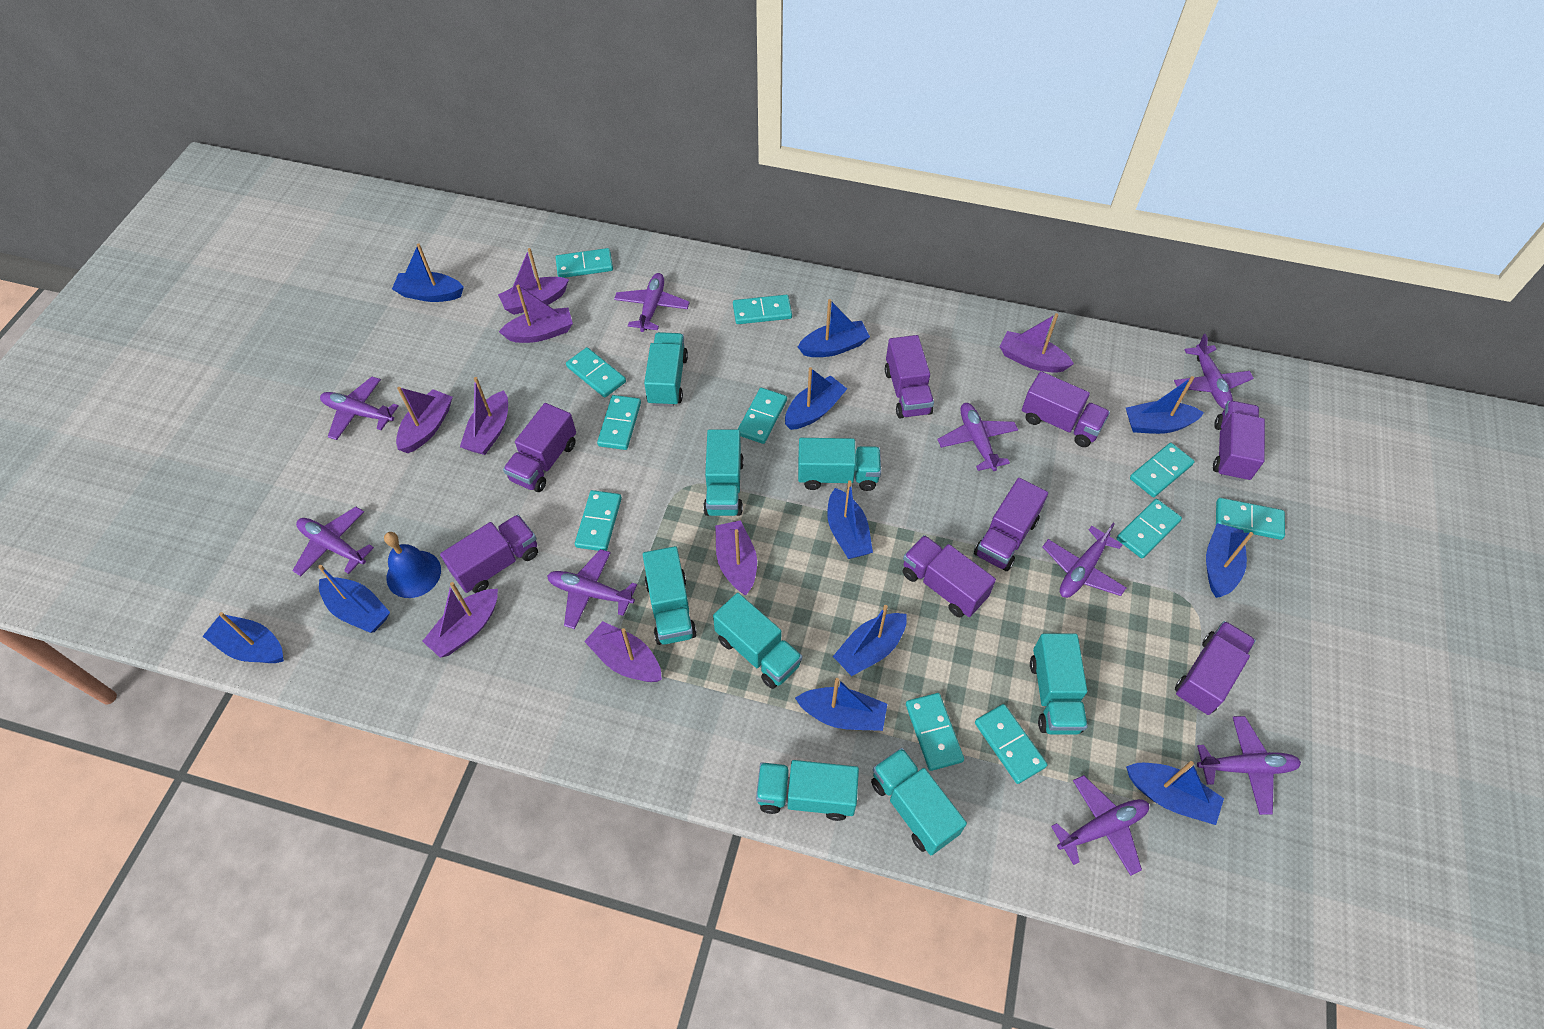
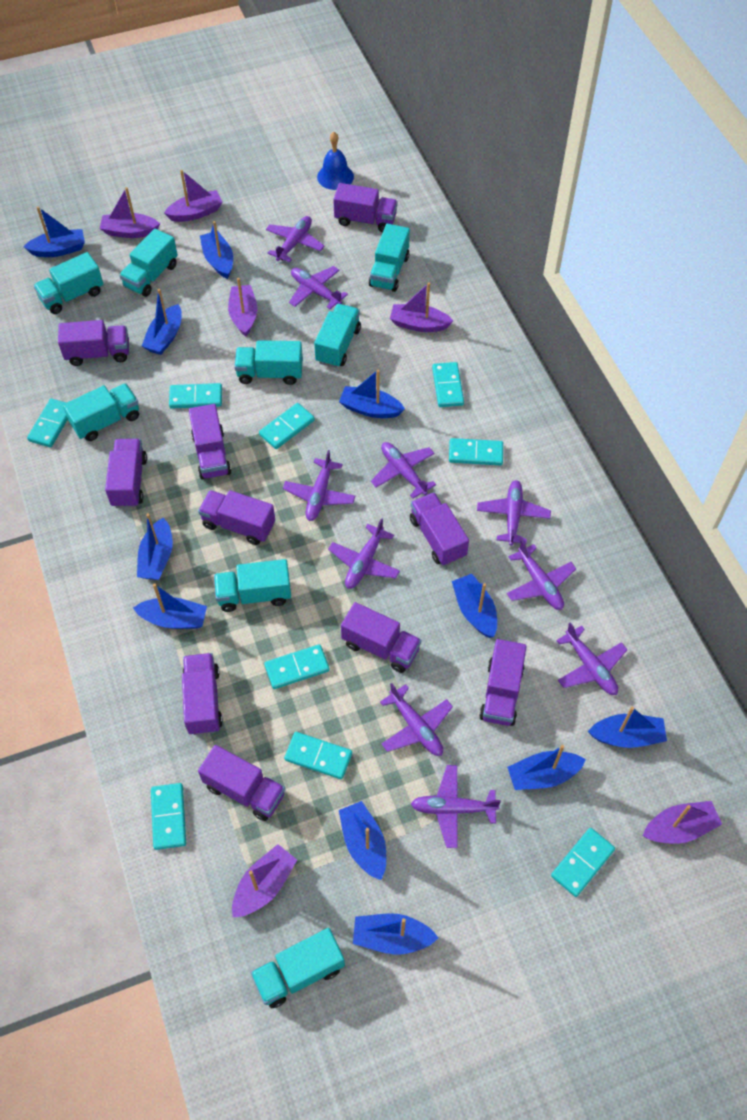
purple boat: 8 -> 6
purple plane: 9 -> 10
purple truck: 8 -> 10
turquoise domino: 11 -> 9

